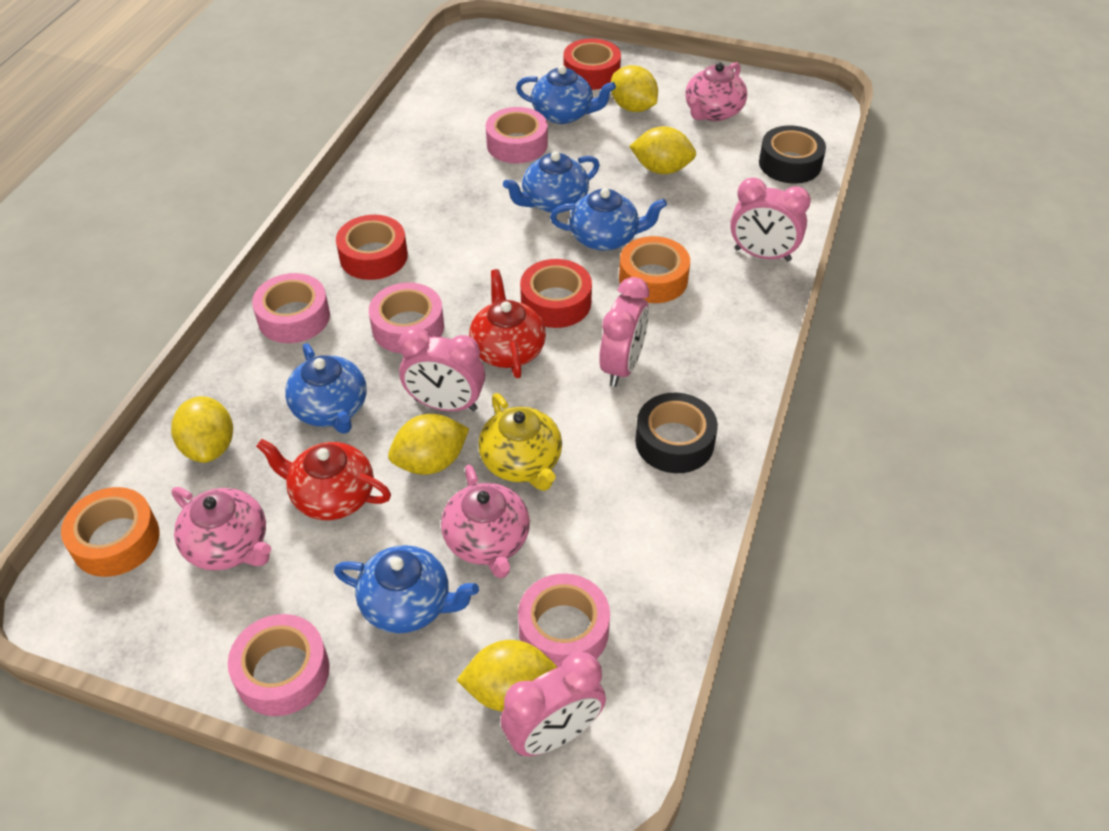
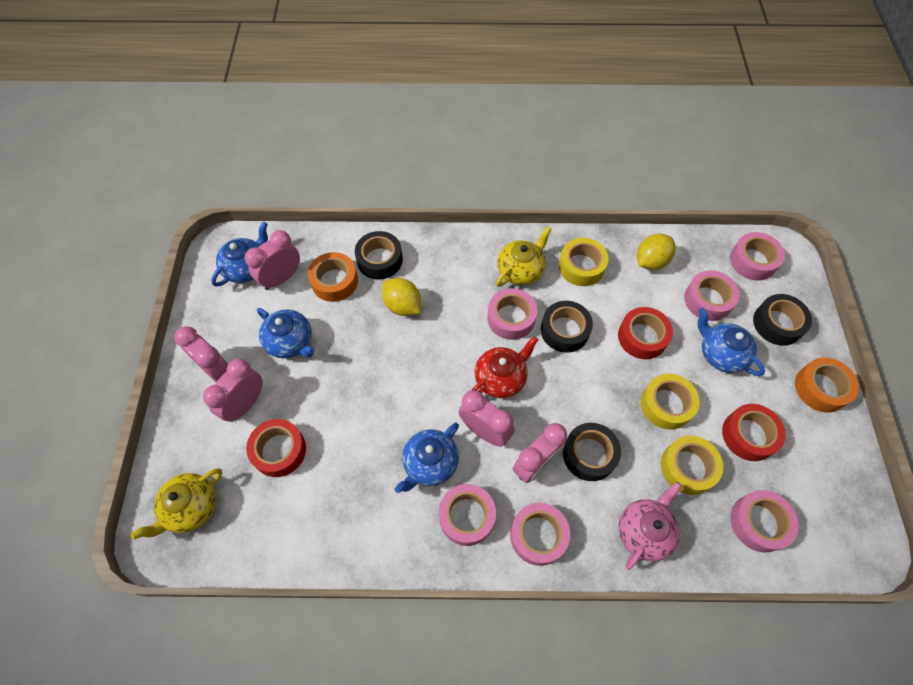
black tape: 2 -> 4
blue teapot: 5 -> 4
pink clock: 4 -> 5
pink tape: 5 -> 6
pink teapot: 3 -> 1
red teapot: 2 -> 1
yellow lemon: 5 -> 2
yellow tape: 0 -> 3
yellow teapot: 1 -> 2

